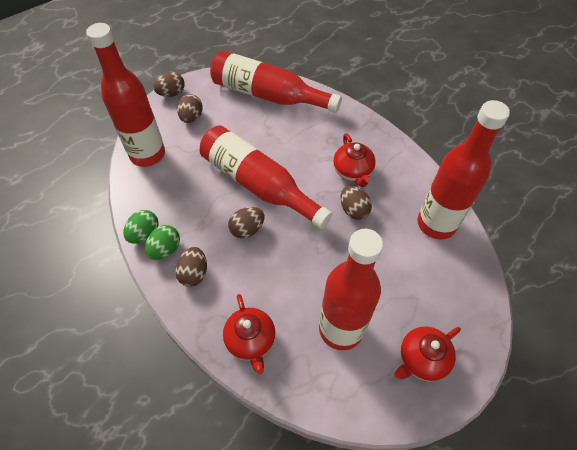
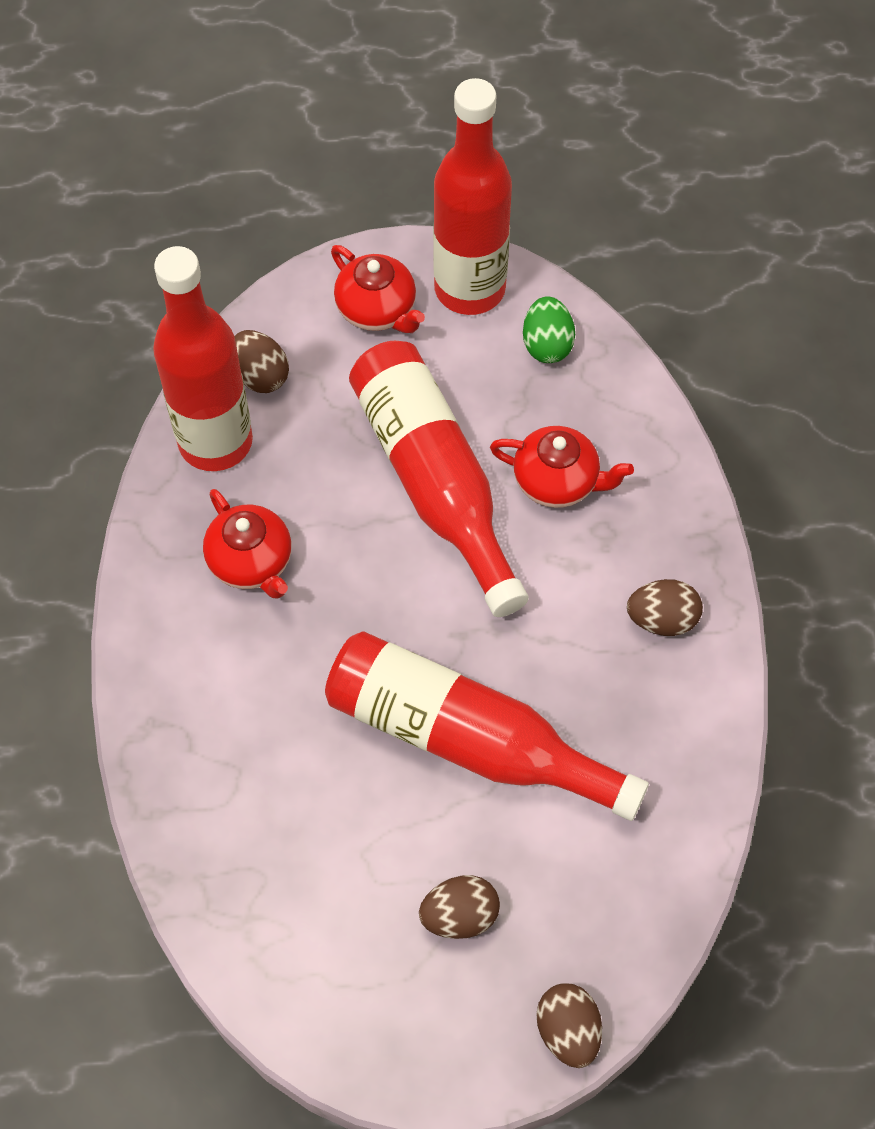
brown egg: 5 -> 4
green egg: 2 -> 1
red bottle: 5 -> 4

